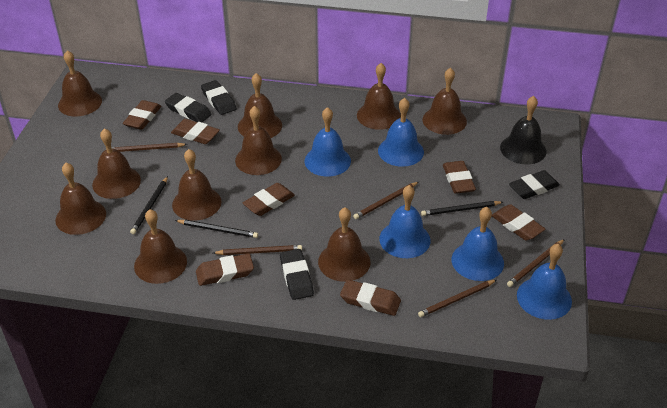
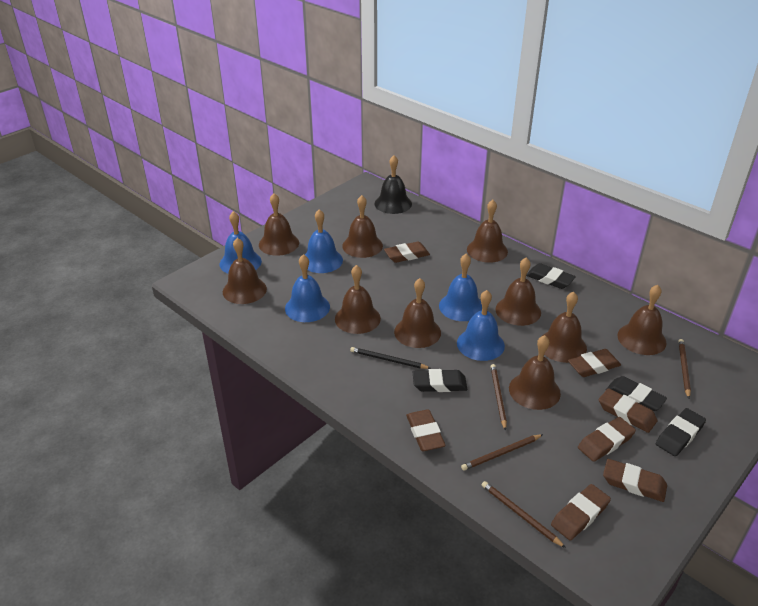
black pencil: 3 -> 1
brown pencil: 5 -> 4

